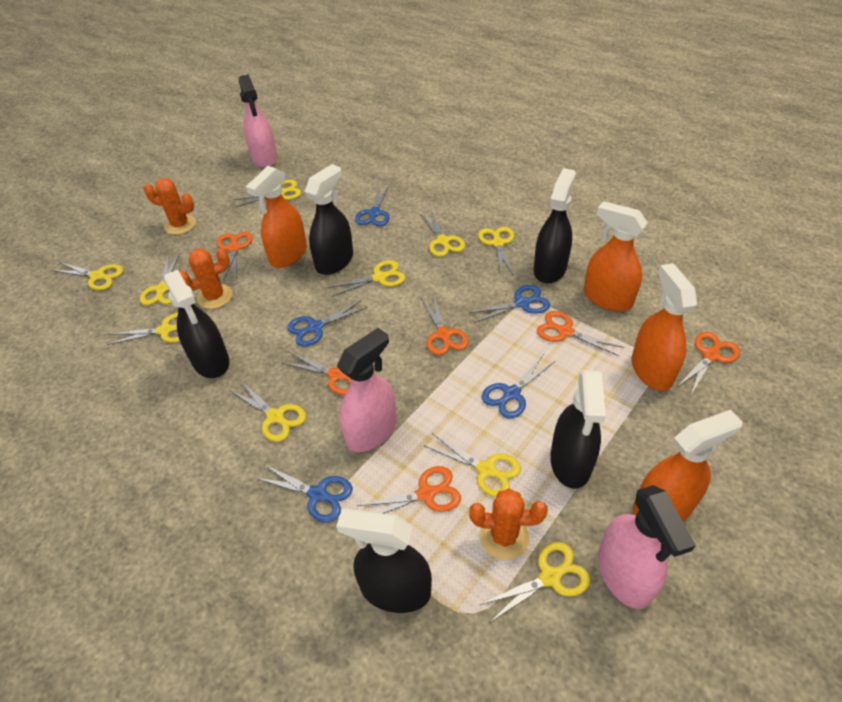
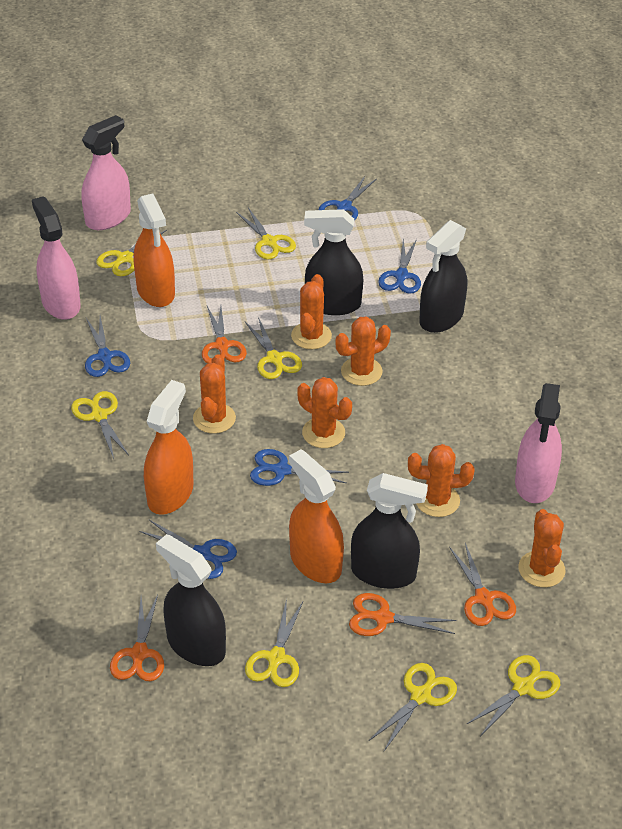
black spray bottle: 5 -> 4
orange cactus: 3 -> 6
orange scissors: 6 -> 4
orange spray bottle: 4 -> 3
yellow scissors: 10 -> 7

